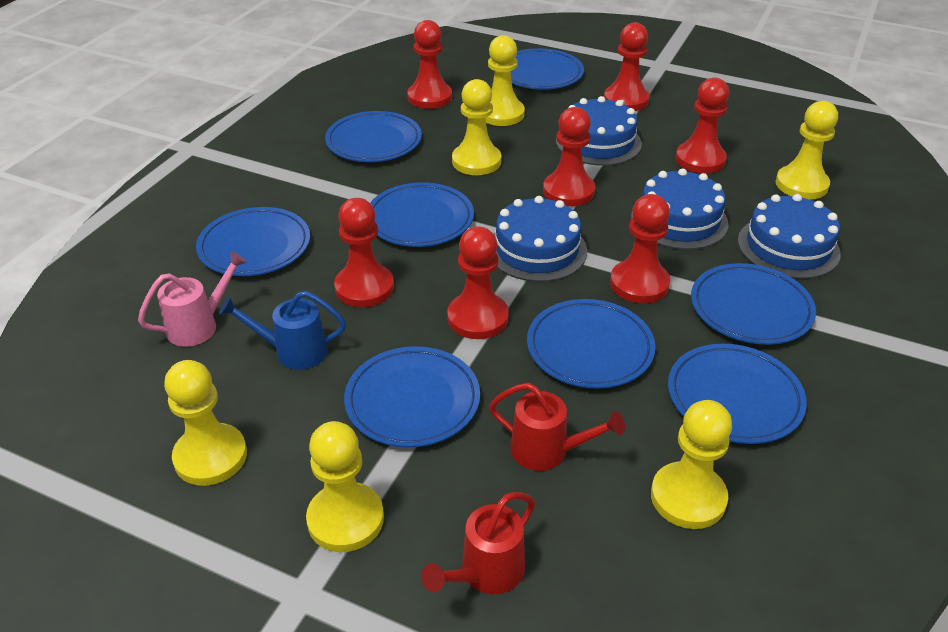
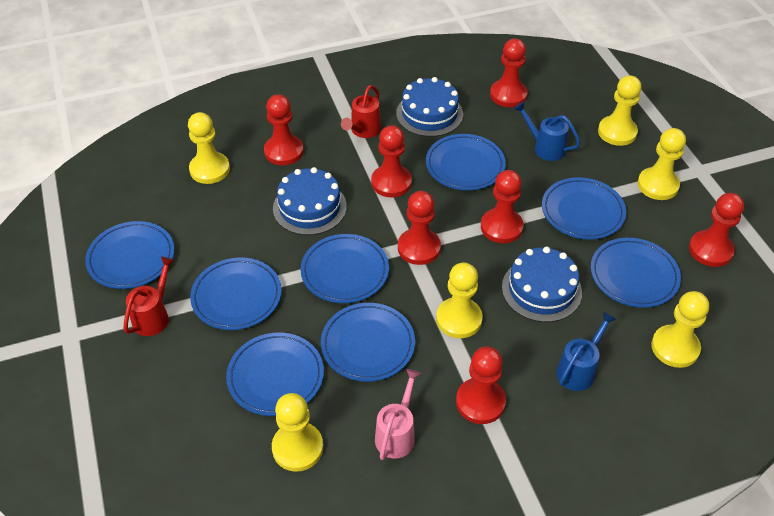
blue cake: 4 -> 3
blue watering can: 1 -> 2

